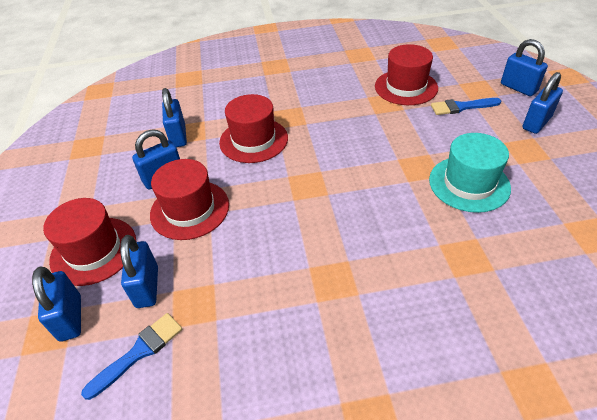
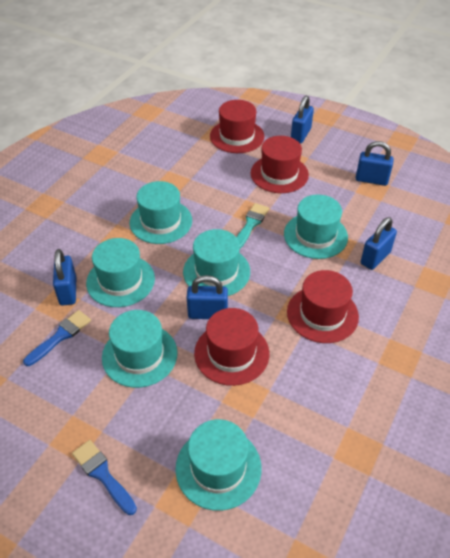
blue padlock: 6 -> 5
turquoise brush: 0 -> 1
turquoise hat: 1 -> 6

